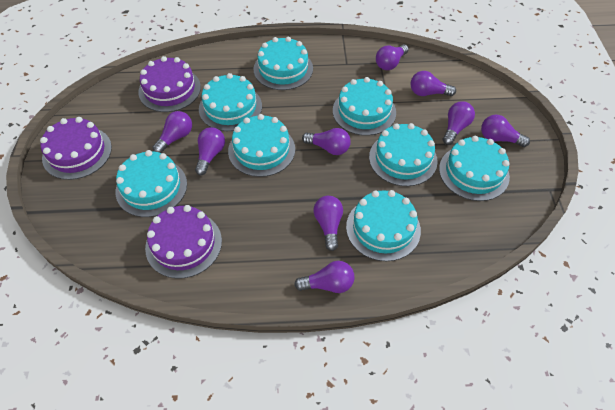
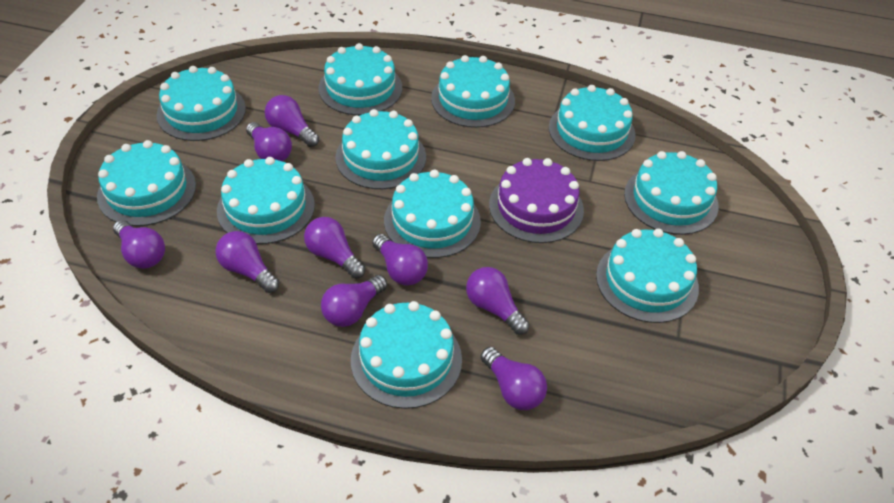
purple cake: 3 -> 1
turquoise cake: 8 -> 11

